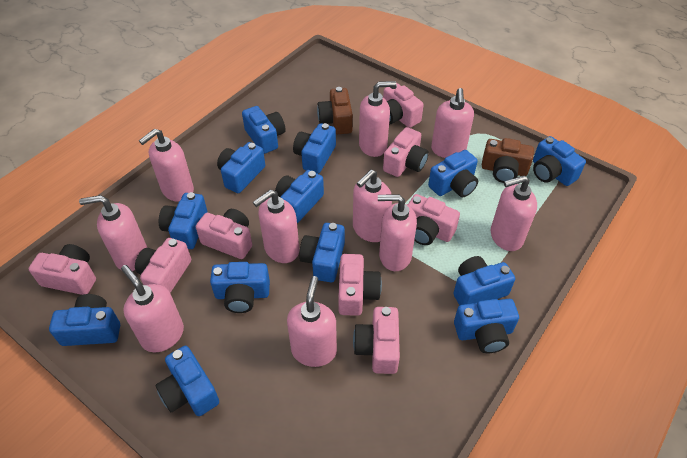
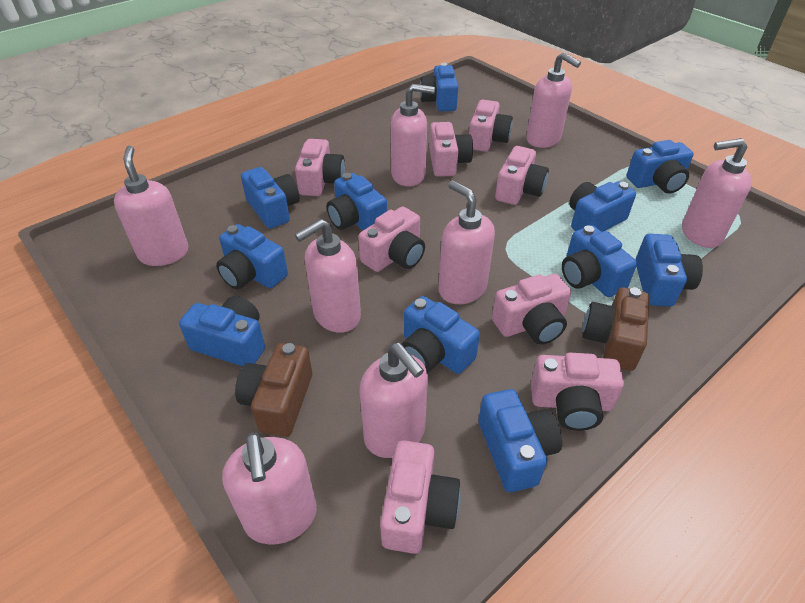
blue camera: 13 -> 11
pink soap dispenser: 10 -> 8

